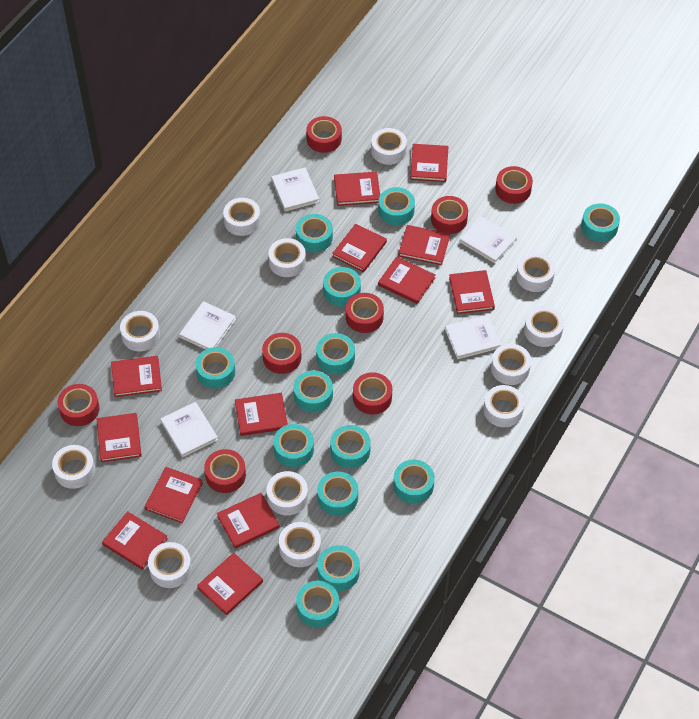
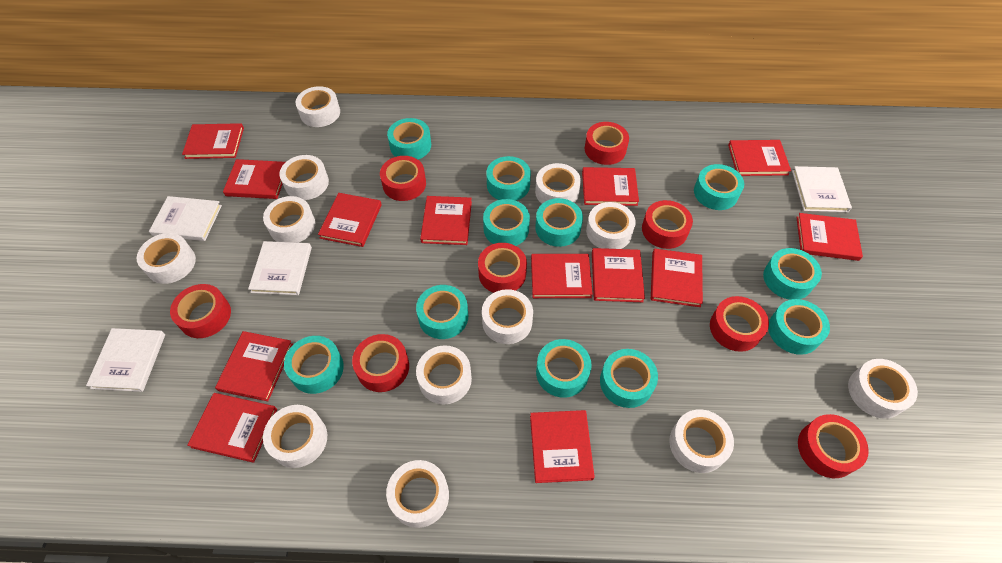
turquoise tape: 13 -> 11
white book: 5 -> 4

